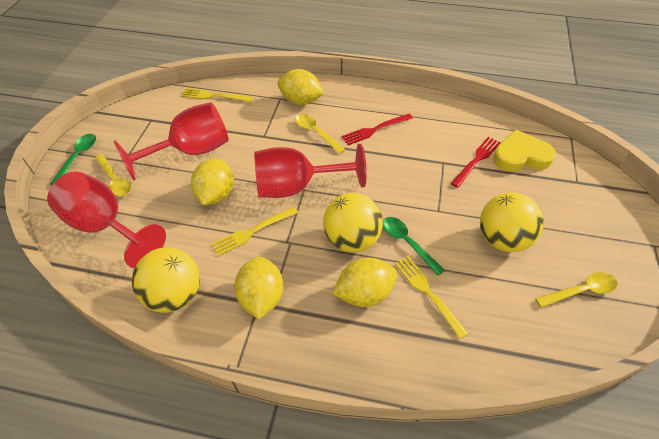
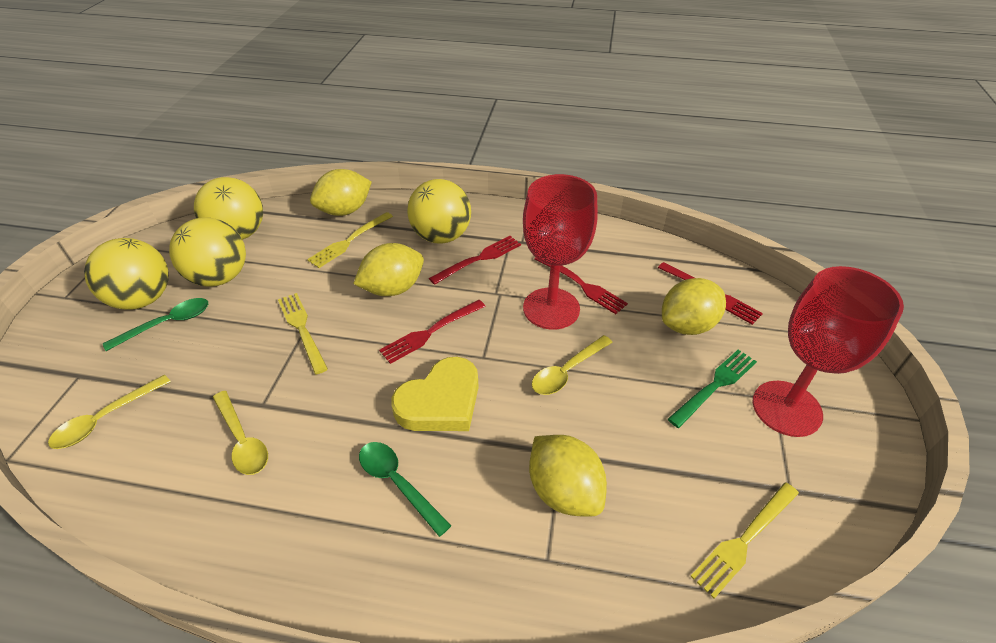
green fork: 0 -> 1
red fork: 2 -> 4
red goblet: 3 -> 2
yellow ball: 3 -> 4

